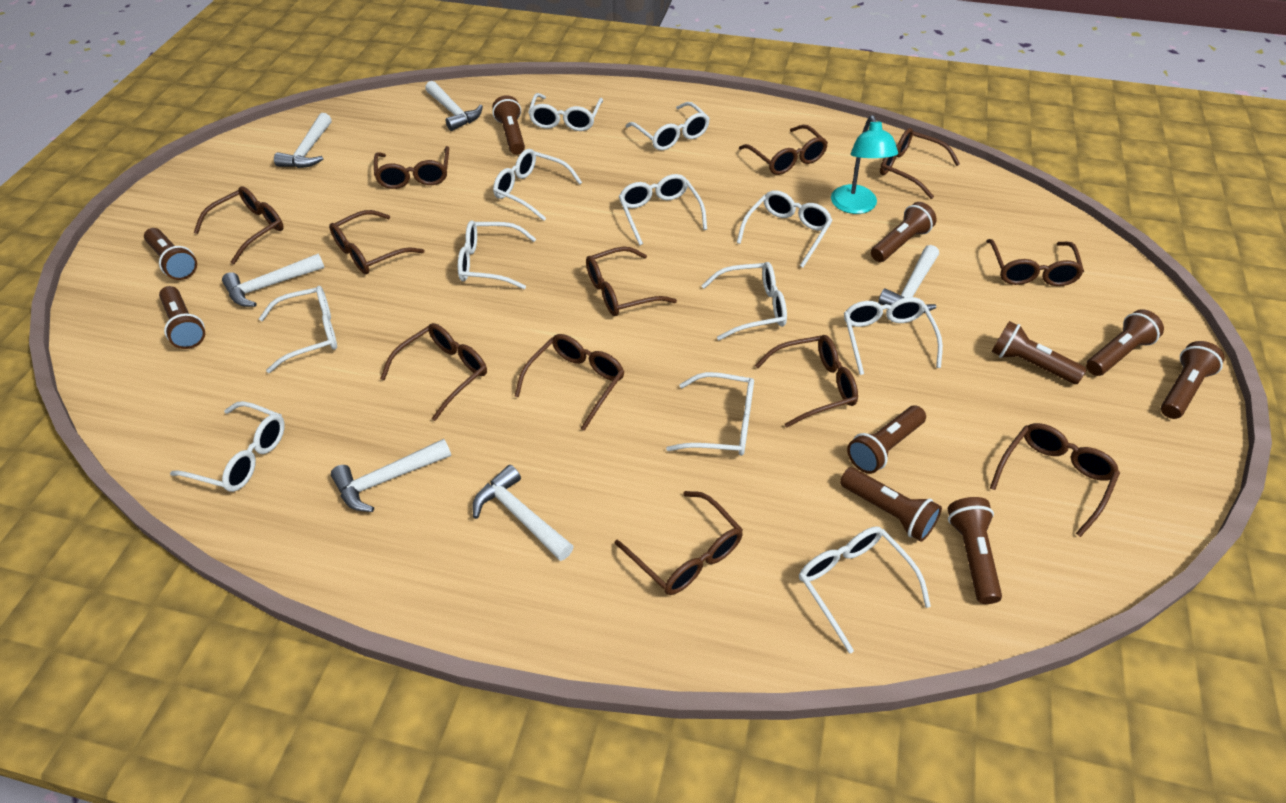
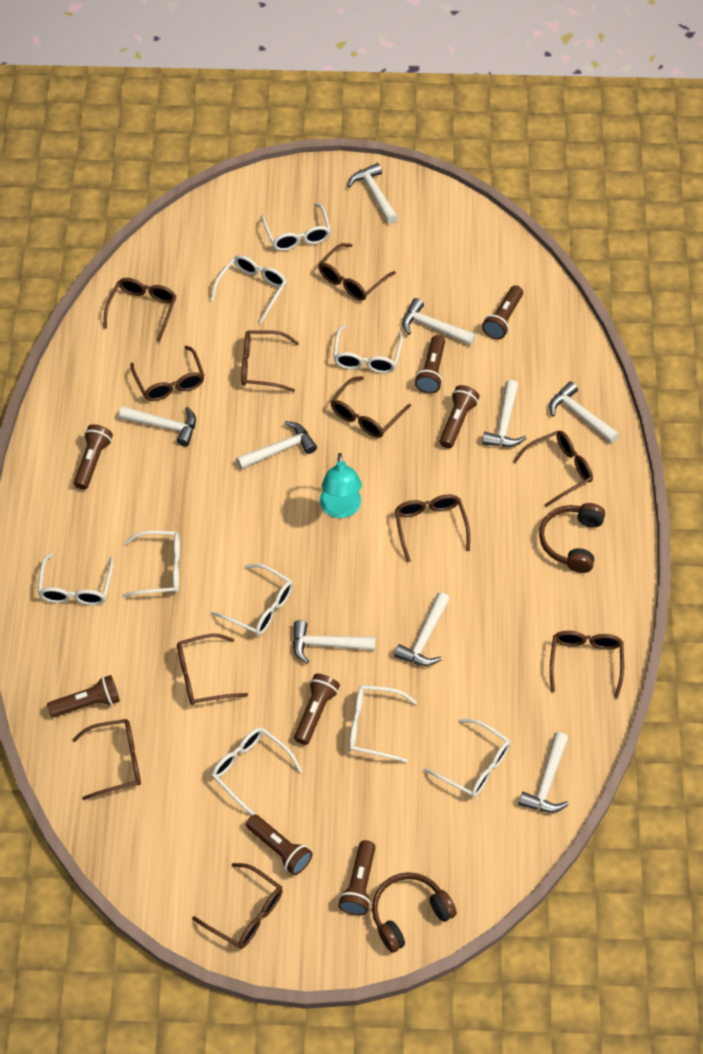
brown flashlight: 10 -> 8
brown glasses: 12 -> 11
brown headphones: 0 -> 2
white glasses: 12 -> 9
white hammer: 6 -> 9

